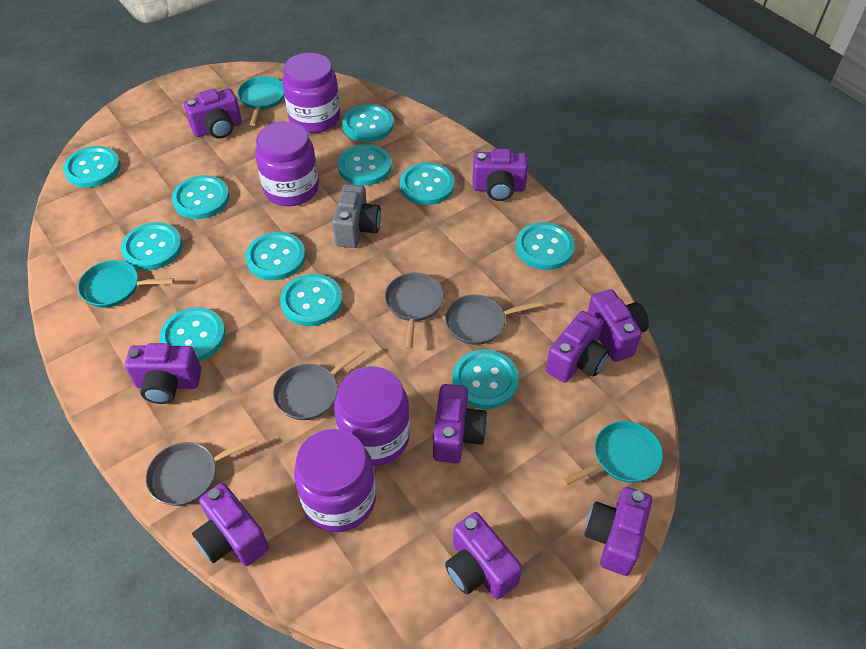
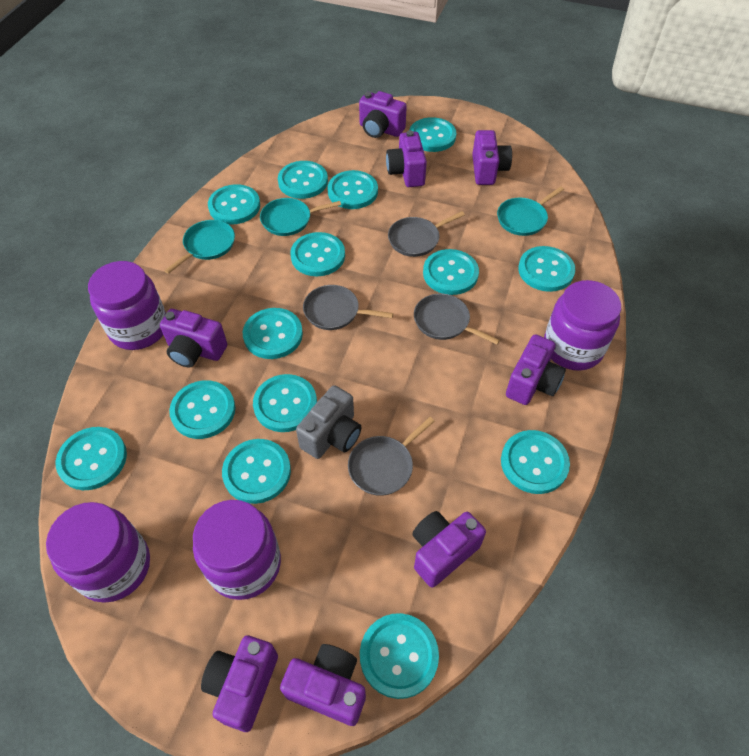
purple camera: 9 -> 8
turquoise button: 11 -> 14

